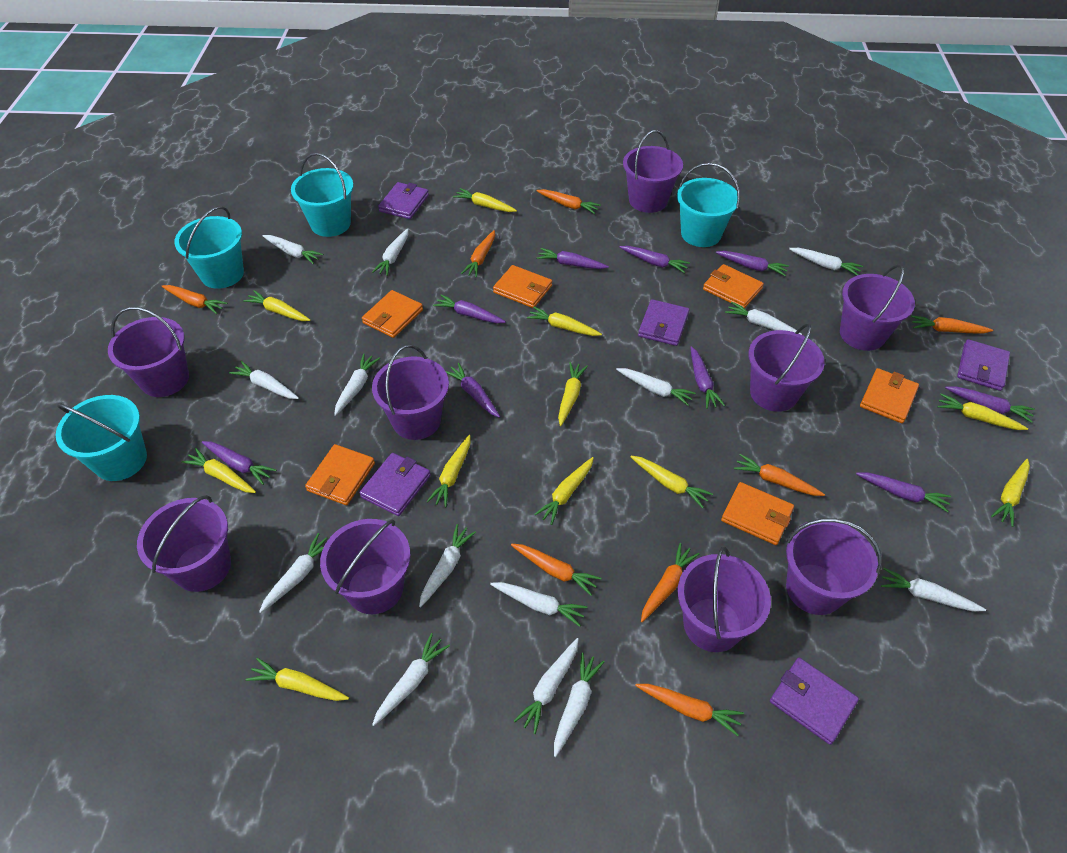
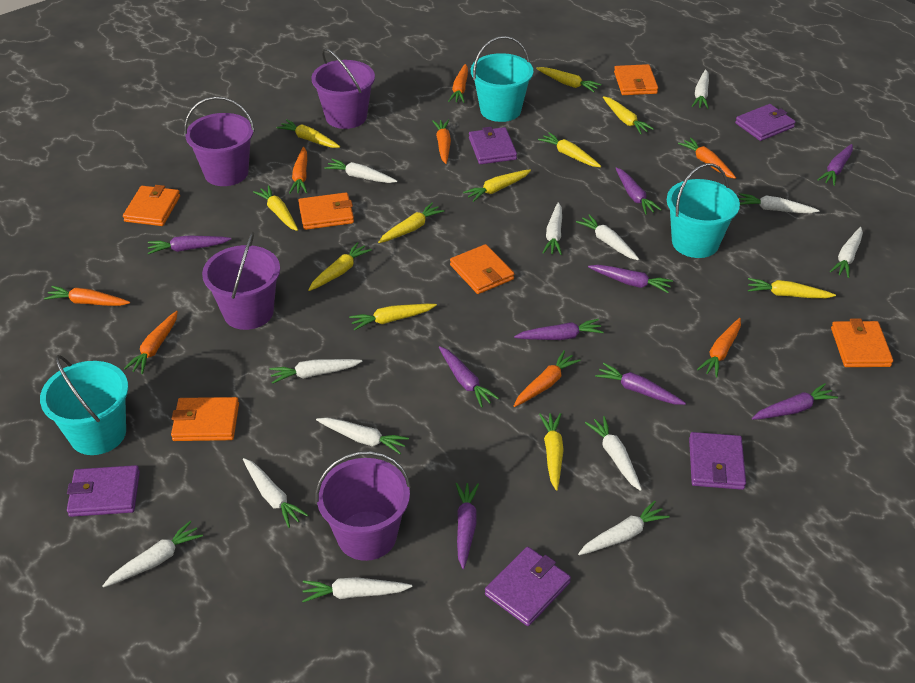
purple bucket: 9 -> 4
turquoise bucket: 4 -> 3
white carrot: 14 -> 13

